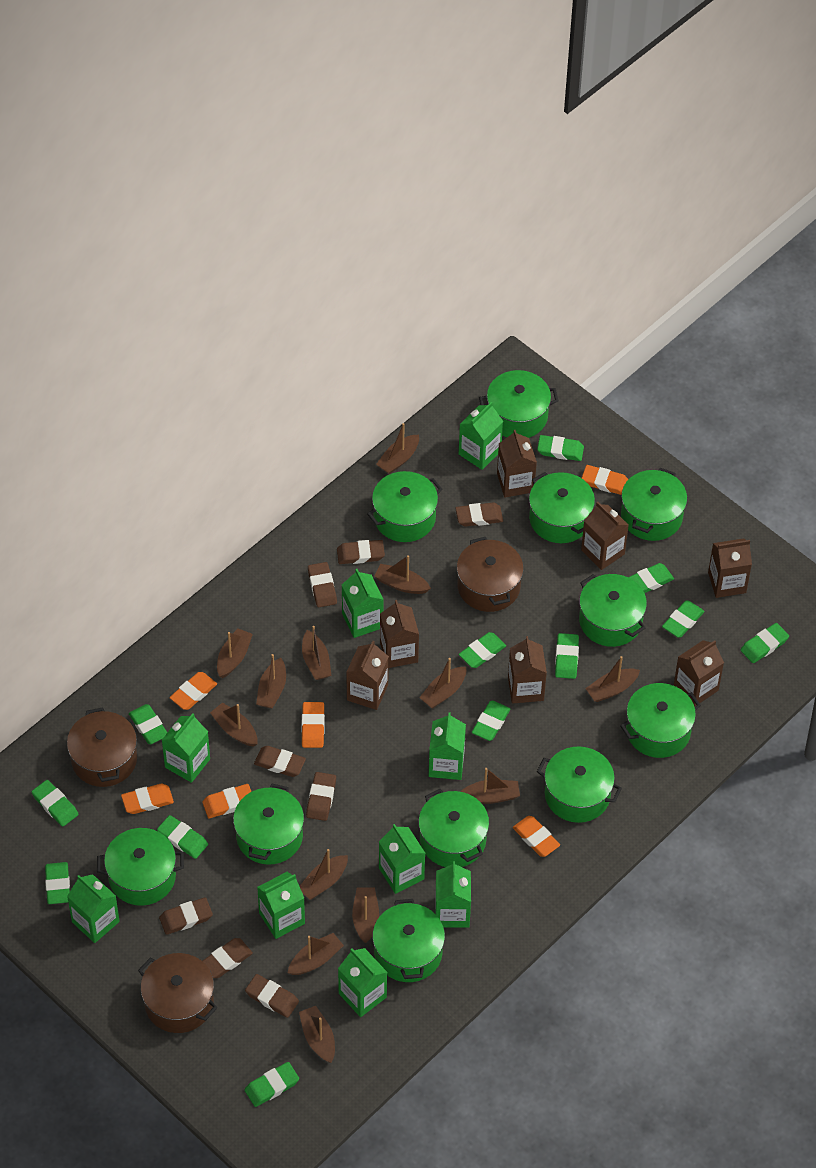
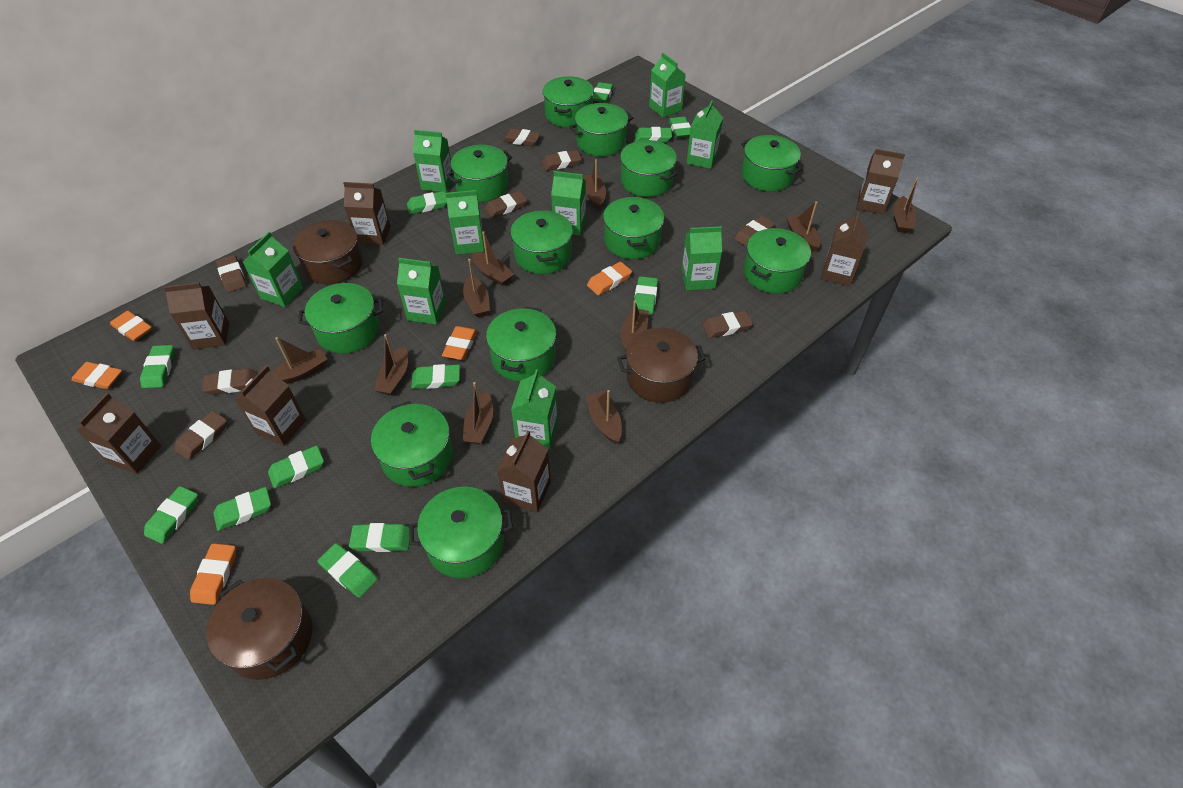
brown boat: 13 -> 10
green pot: 11 -> 12
orange eraser: 6 -> 5

